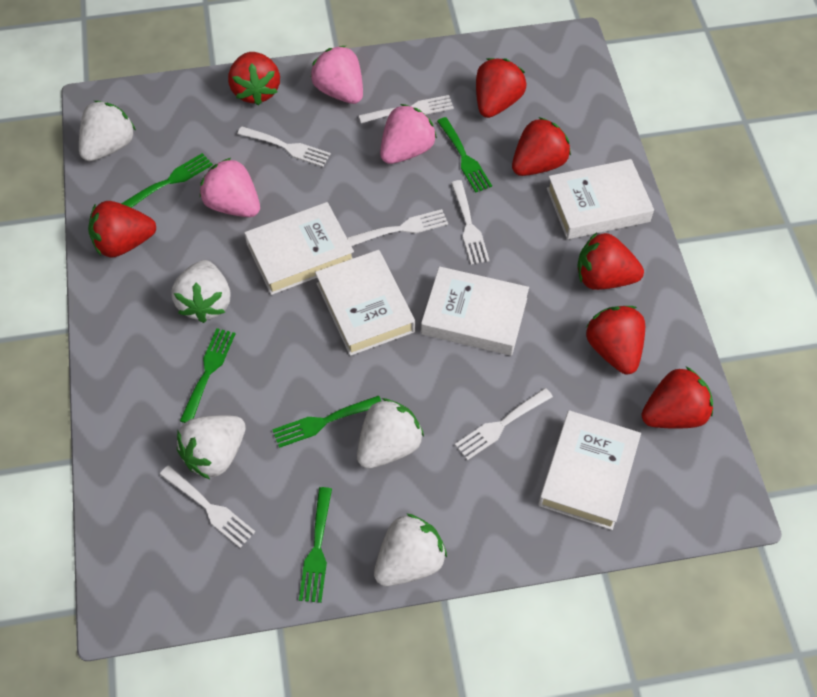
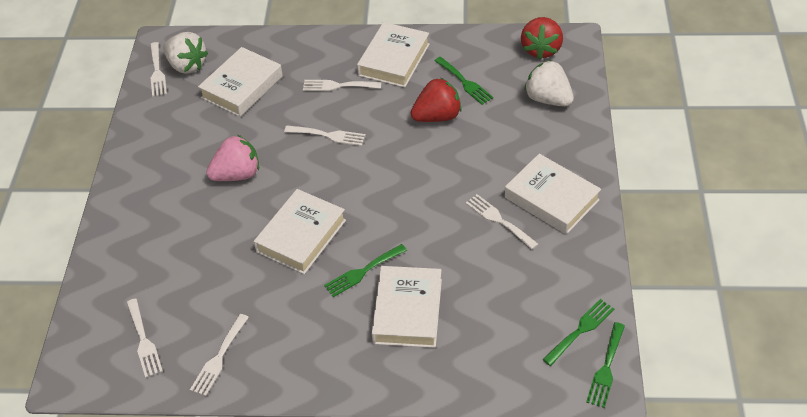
green fork: 5 -> 4
pink strawberry: 3 -> 1
red strawberry: 7 -> 2
white strawberry: 5 -> 2

